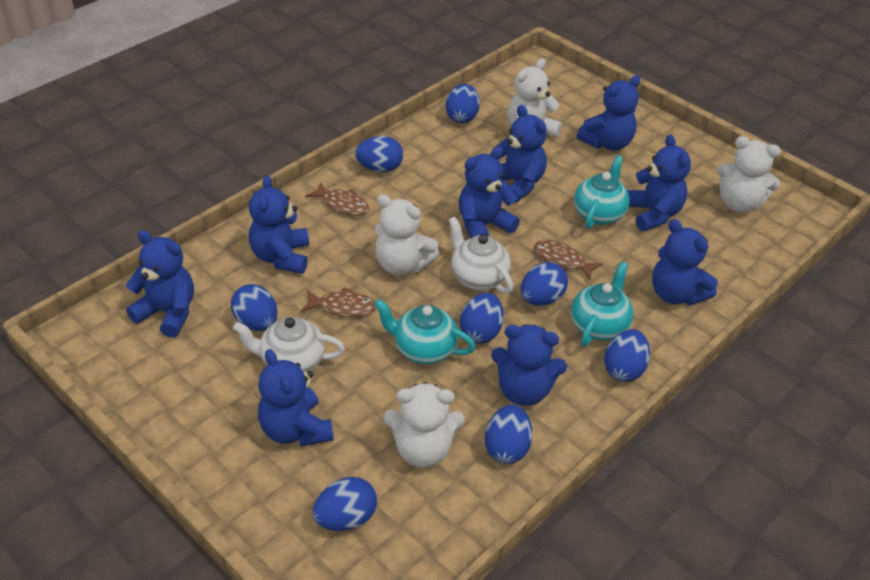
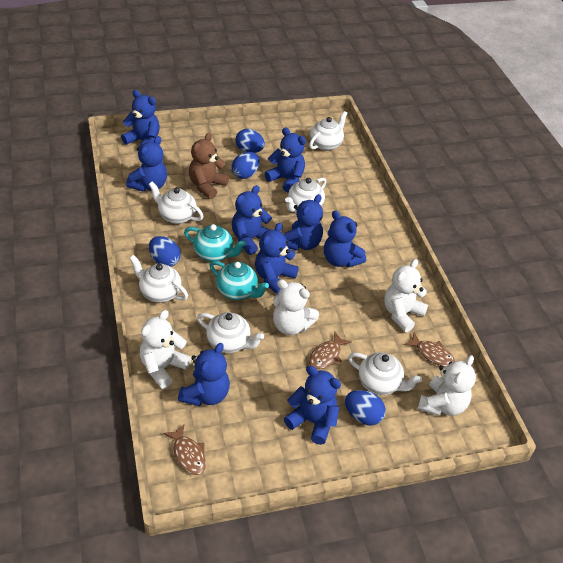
blue egg: 8 -> 4
brown teddy bear: 0 -> 1
turquoise teapot: 3 -> 2
white teapot: 2 -> 6

